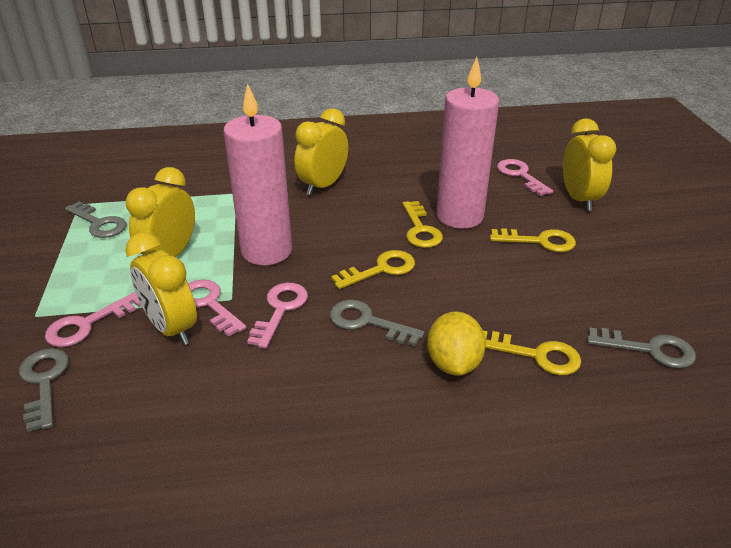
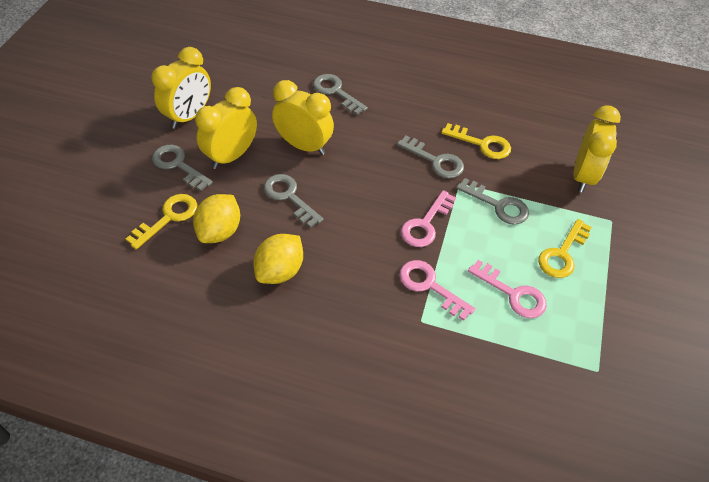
grey key: 4 -> 5
pink candle: 2 -> 0
pink key: 4 -> 3
yellow key: 4 -> 3
yellow lemon: 1 -> 2

